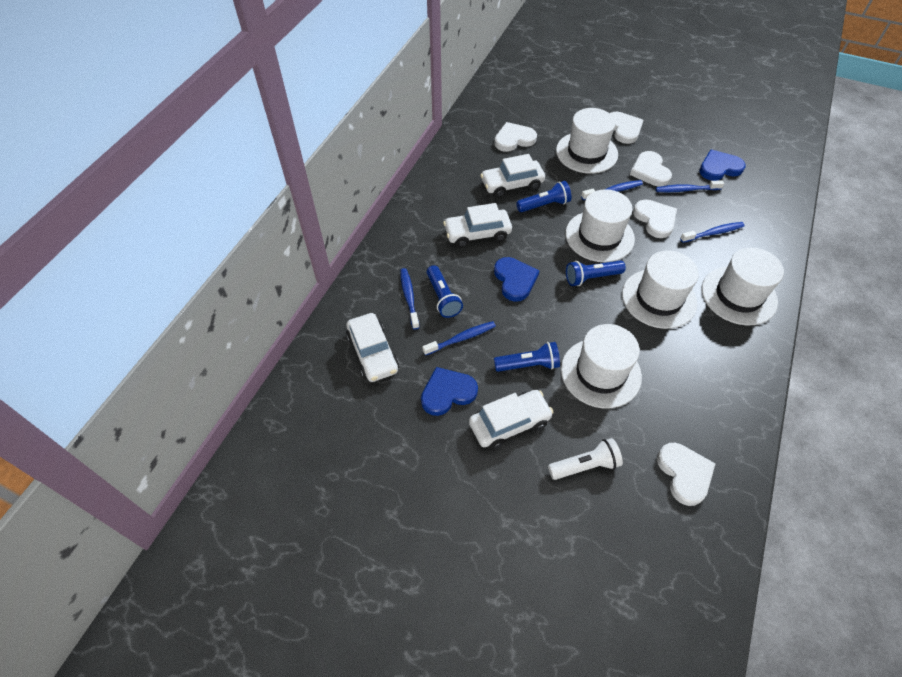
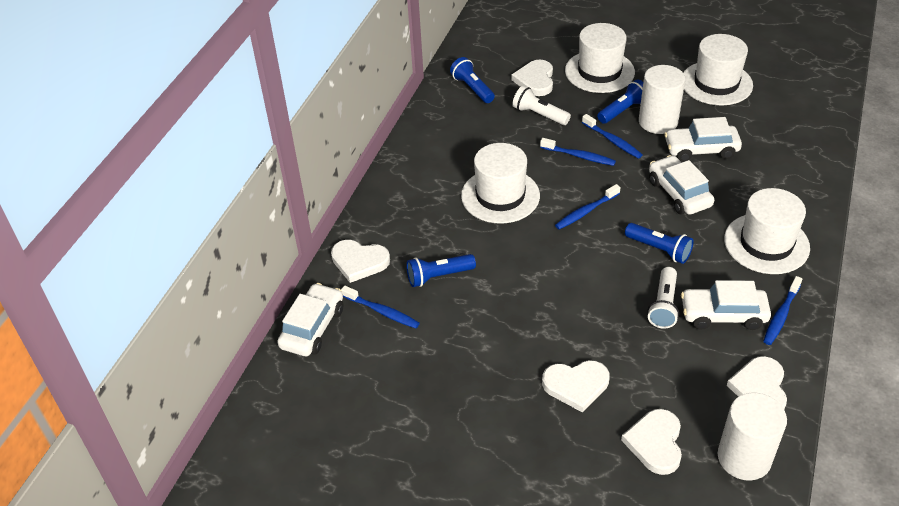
blue heart: 3 -> 0
white cylinder: 0 -> 2
white flashlight: 1 -> 2
white hat: 5 -> 4

